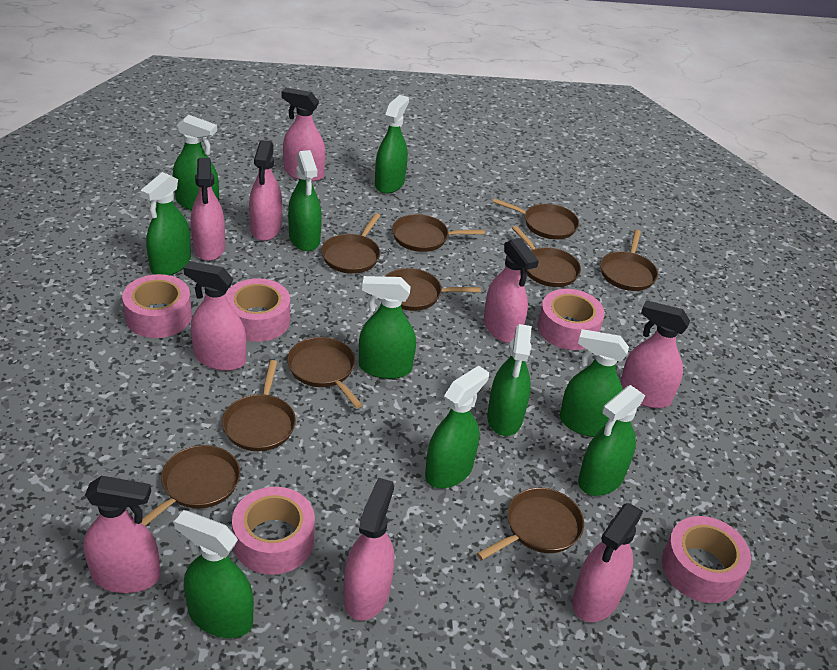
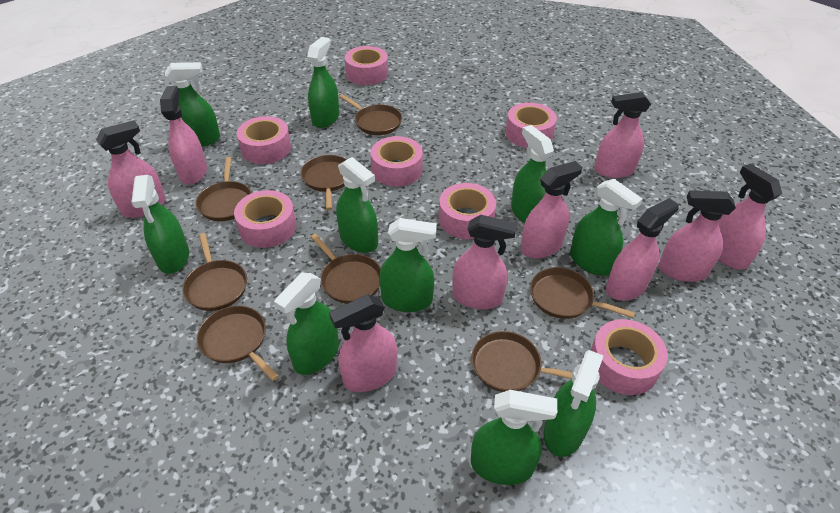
brown pan: 10 -> 8
pink tape: 5 -> 7

